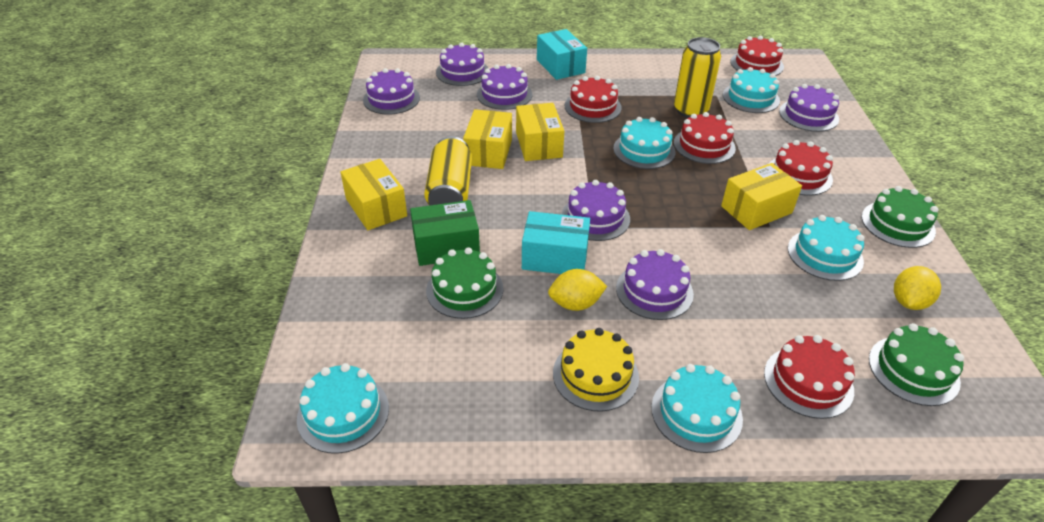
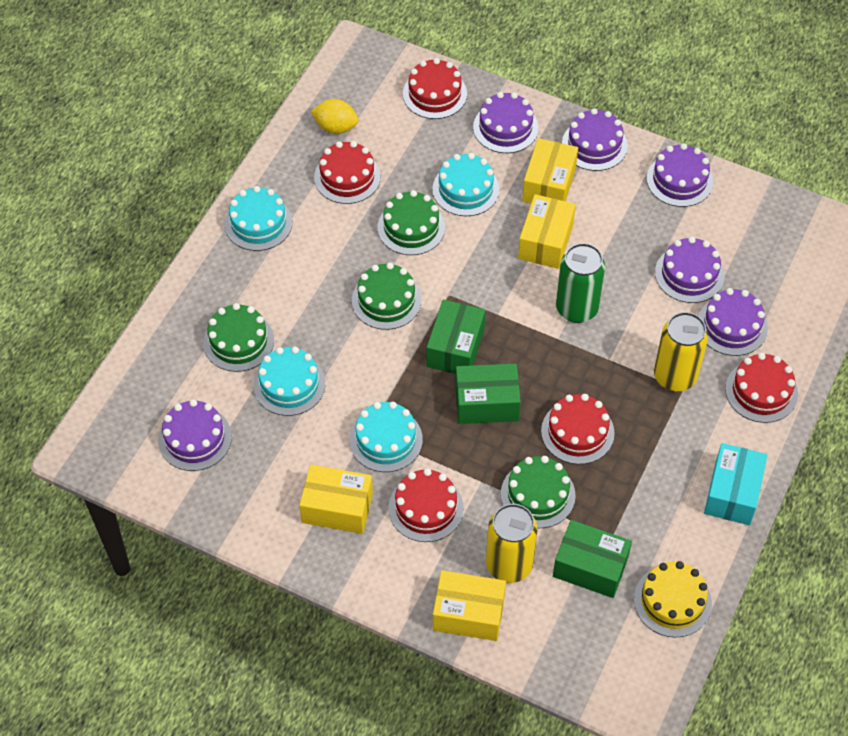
green box: 1 -> 3
green cake: 3 -> 4
green can: 0 -> 1
turquoise box: 2 -> 1
turquoise cake: 5 -> 4
yellow lemon: 2 -> 1

